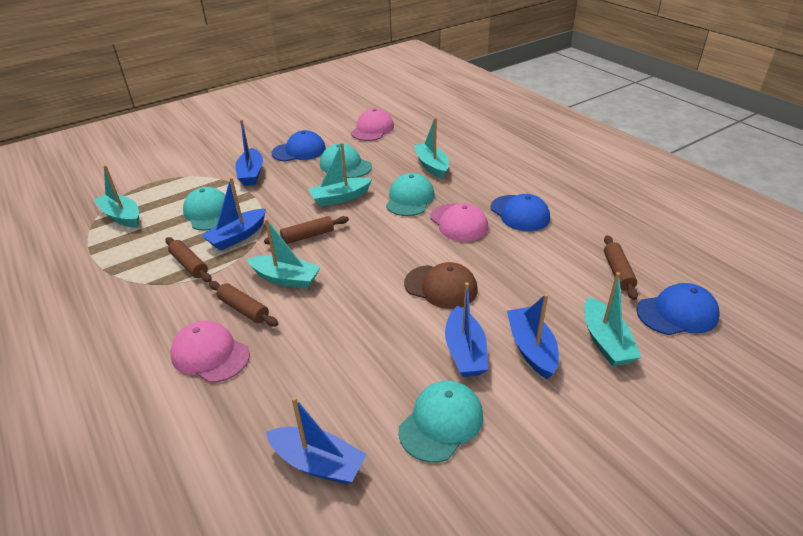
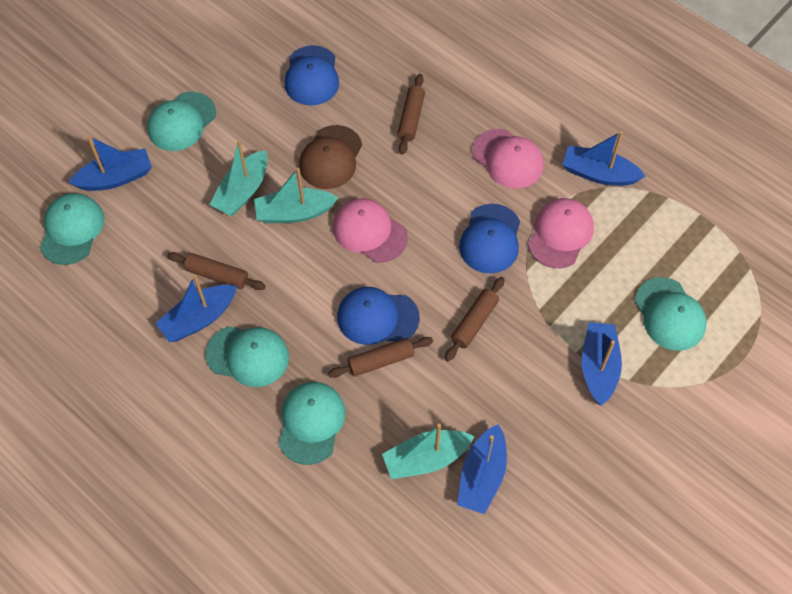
turquoise boat: 5 -> 3
turquoise cap: 4 -> 5

